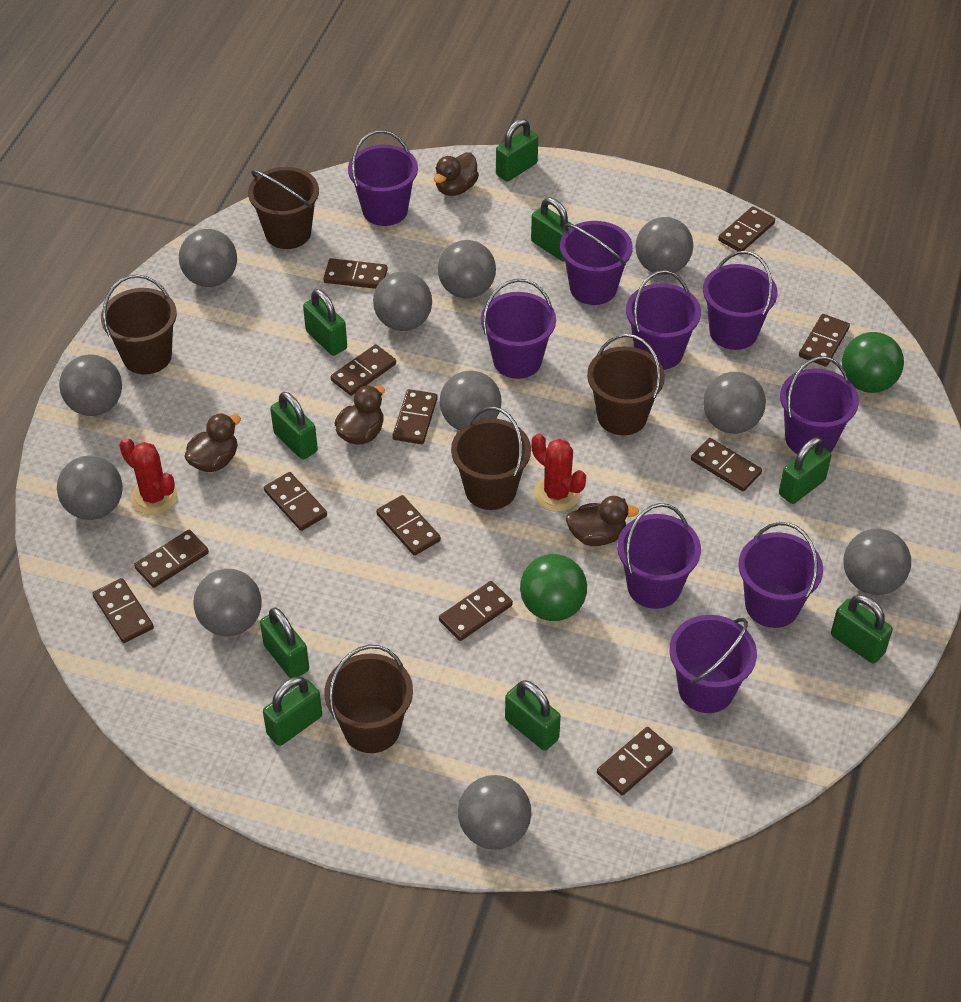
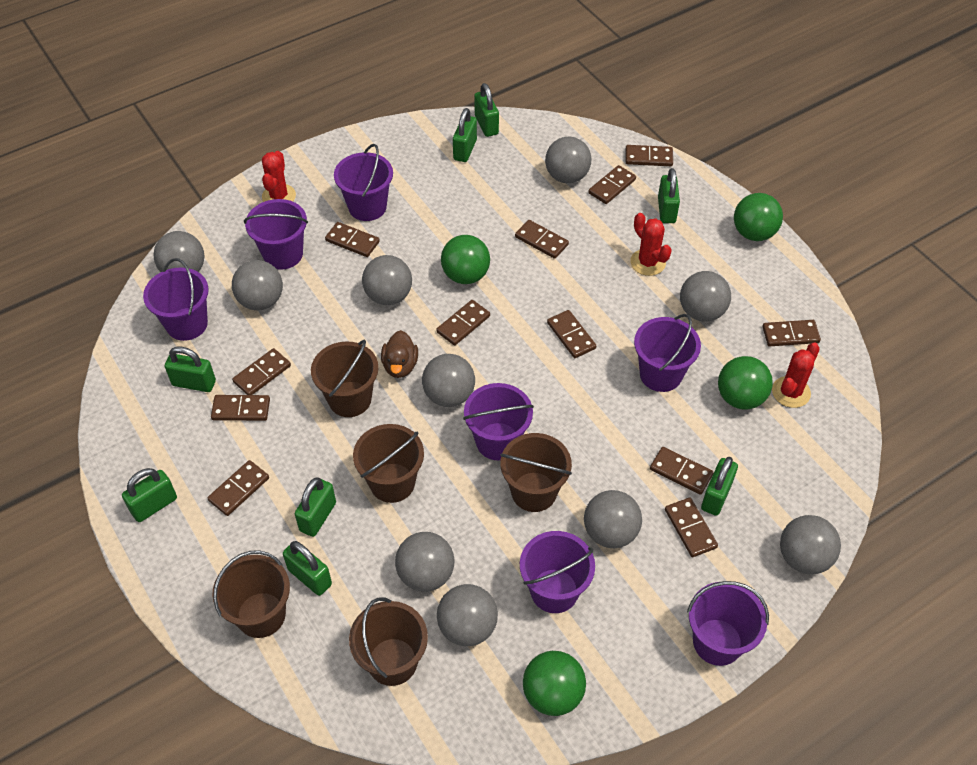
brown duck: 4 -> 1
green ball: 2 -> 4
green padlock: 9 -> 8
grey ball: 11 -> 10
purple bucket: 9 -> 7
red cactus: 2 -> 3

